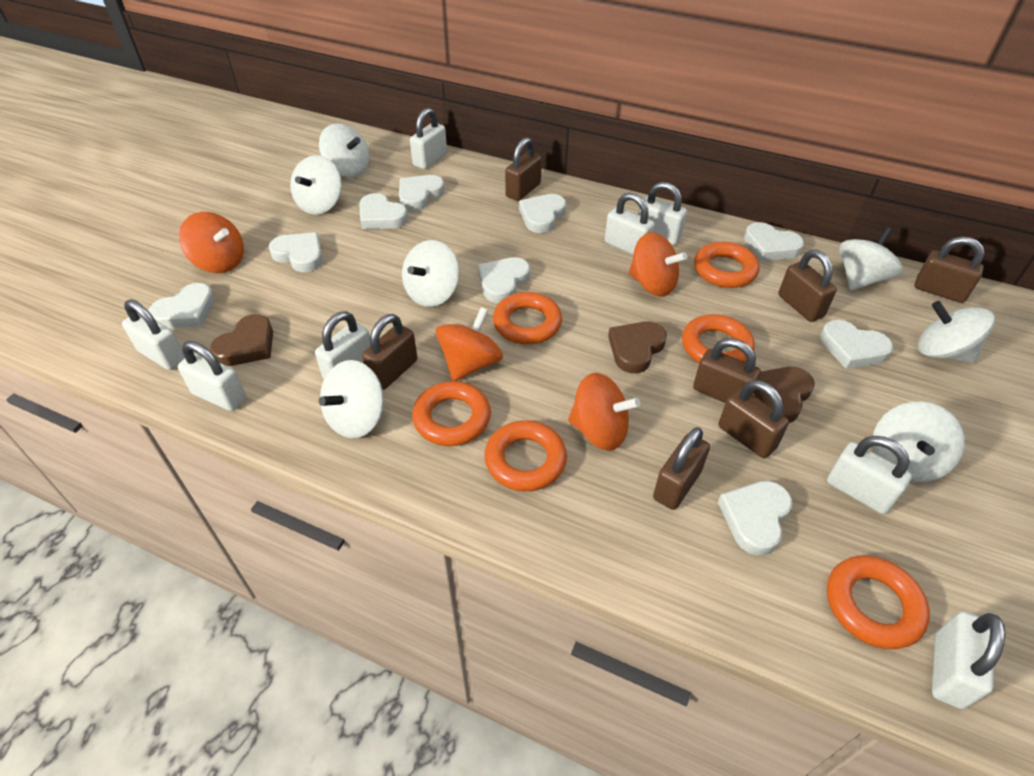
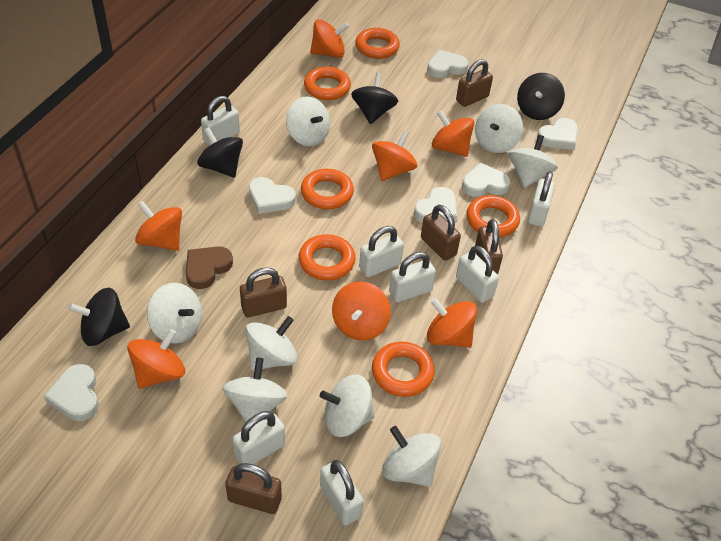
black spinning top: 0 -> 4
brown heart: 3 -> 1
brown padlock: 7 -> 5
orange spinning top: 4 -> 7
white heart: 9 -> 6
white padlock: 8 -> 7
white spinning top: 7 -> 8

